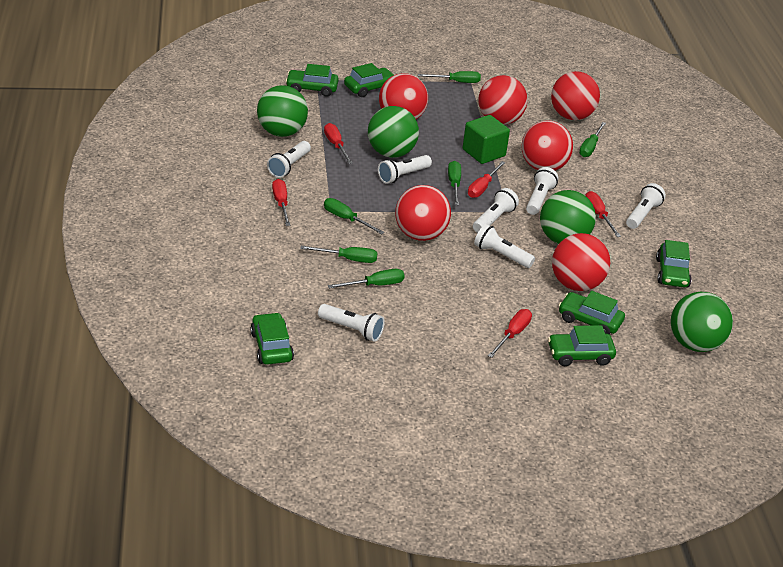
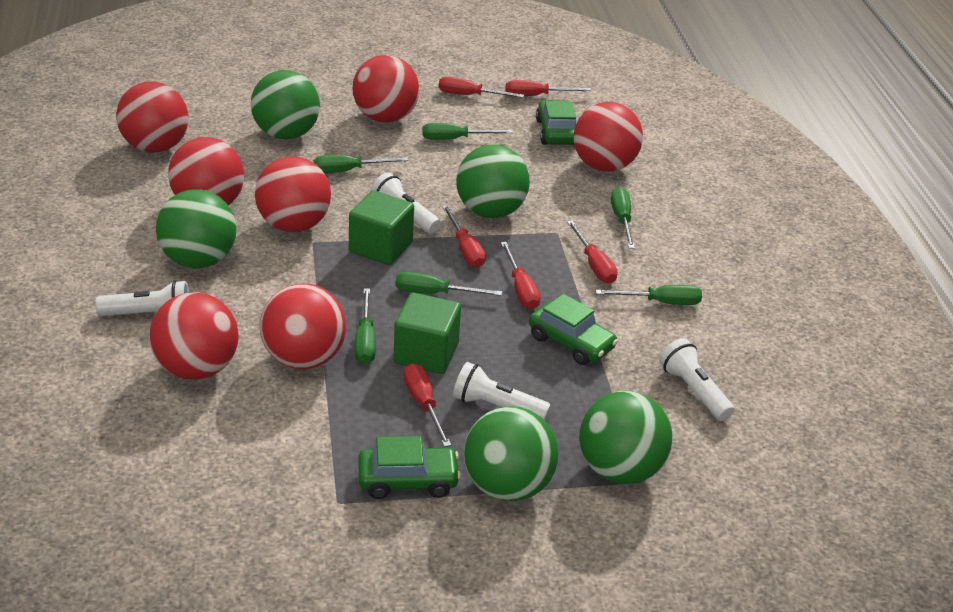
green ball: 4 -> 5
green car: 6 -> 3
green cube: 1 -> 2
red ball: 6 -> 7
red screwdriver: 5 -> 6
white flashlight: 7 -> 4

